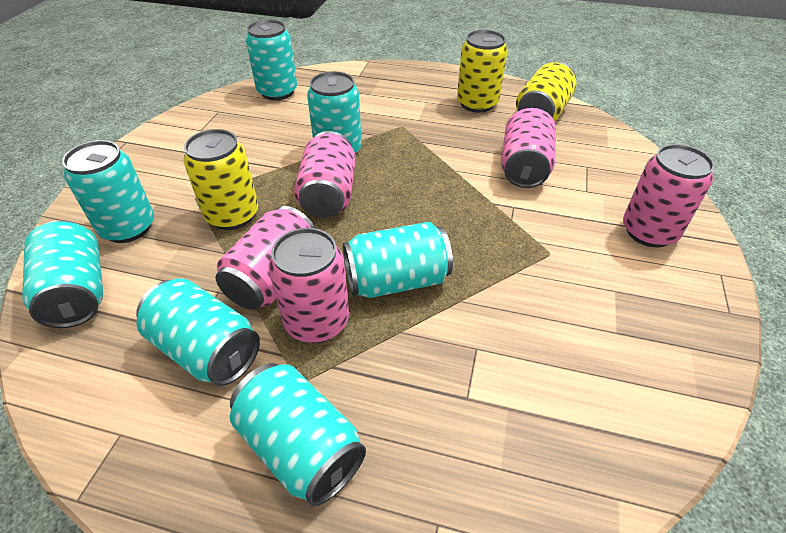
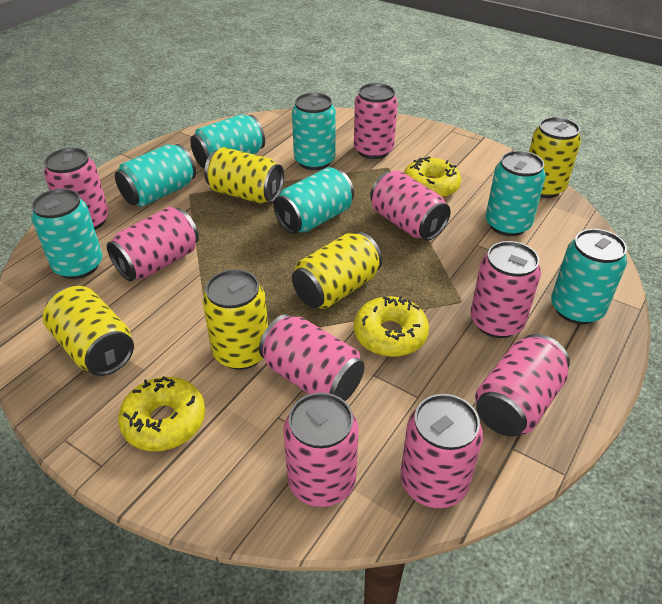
pink can: 5 -> 9
yellow can: 3 -> 5
yellow donut: 0 -> 3

